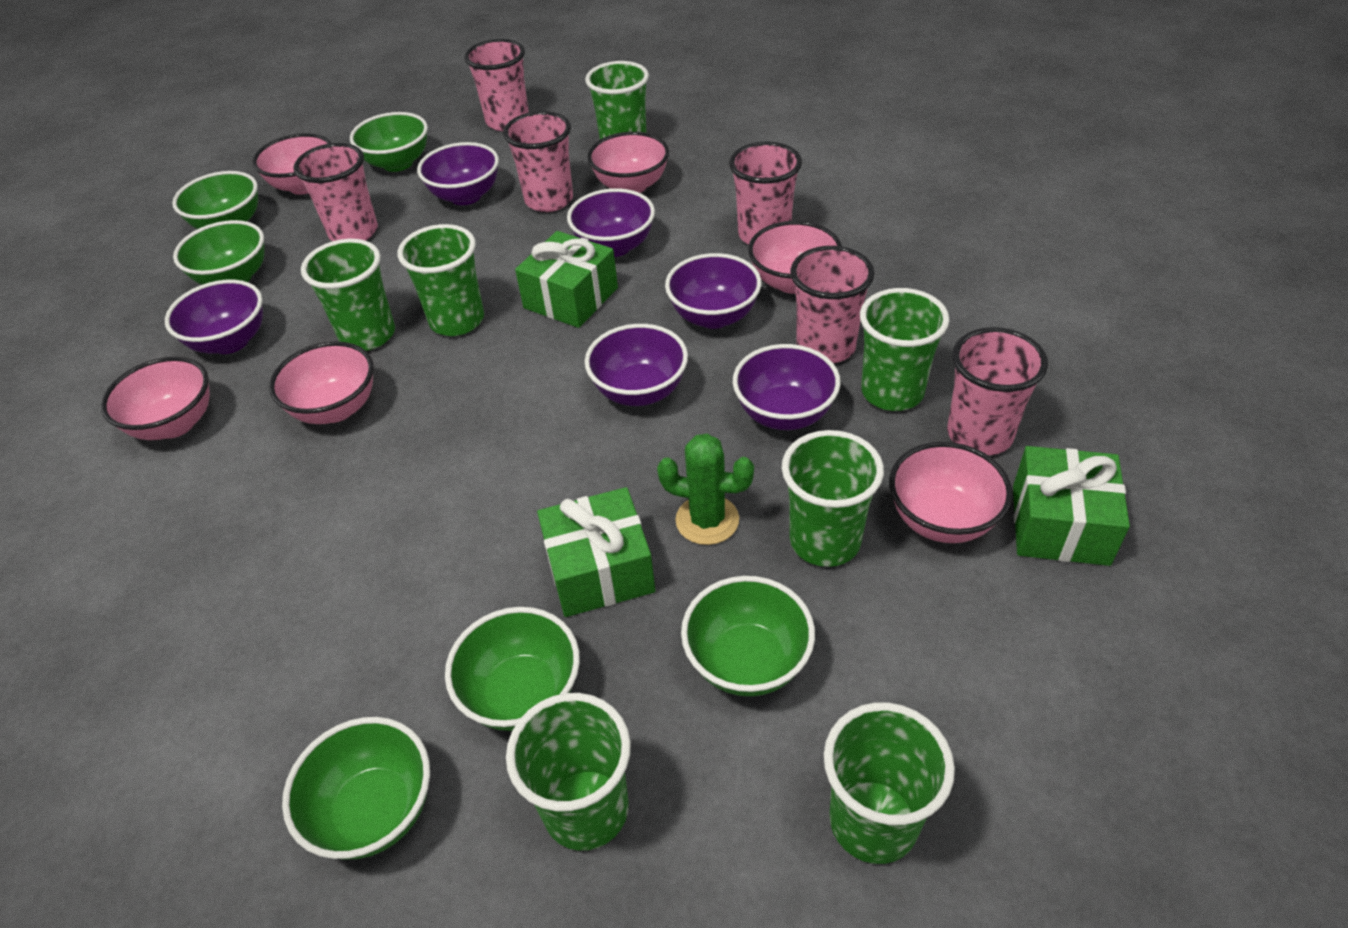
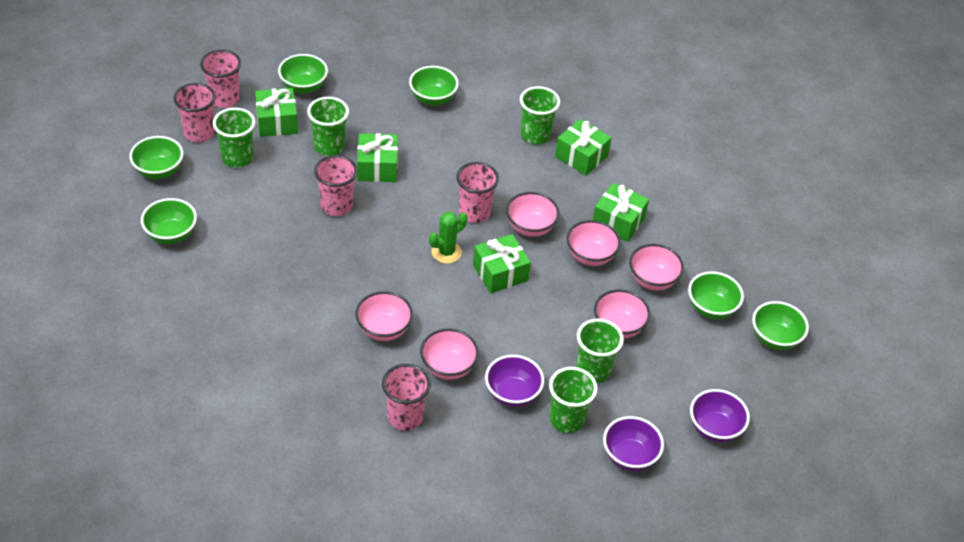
green cup: 7 -> 5
green gift: 3 -> 5
pink cup: 6 -> 5
purple bowl: 6 -> 3

